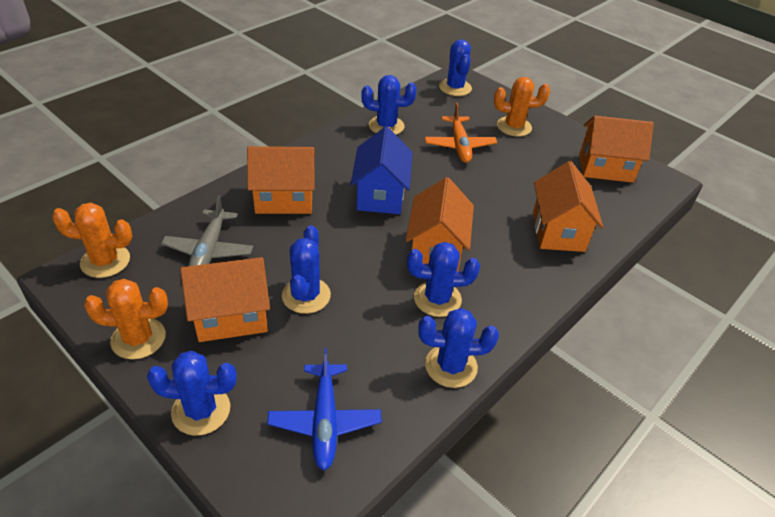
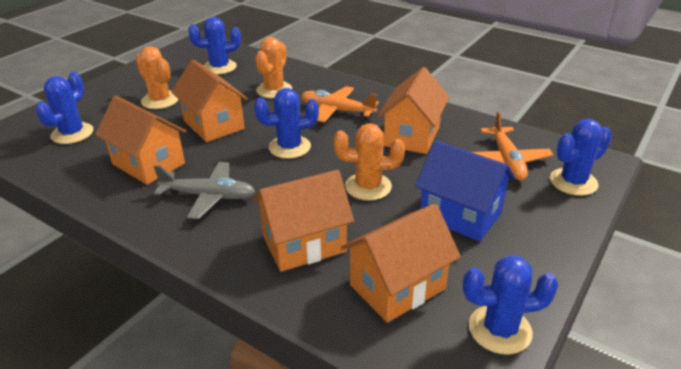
blue cactus: 6 -> 5
blue plane: 1 -> 0
orange plane: 1 -> 2

